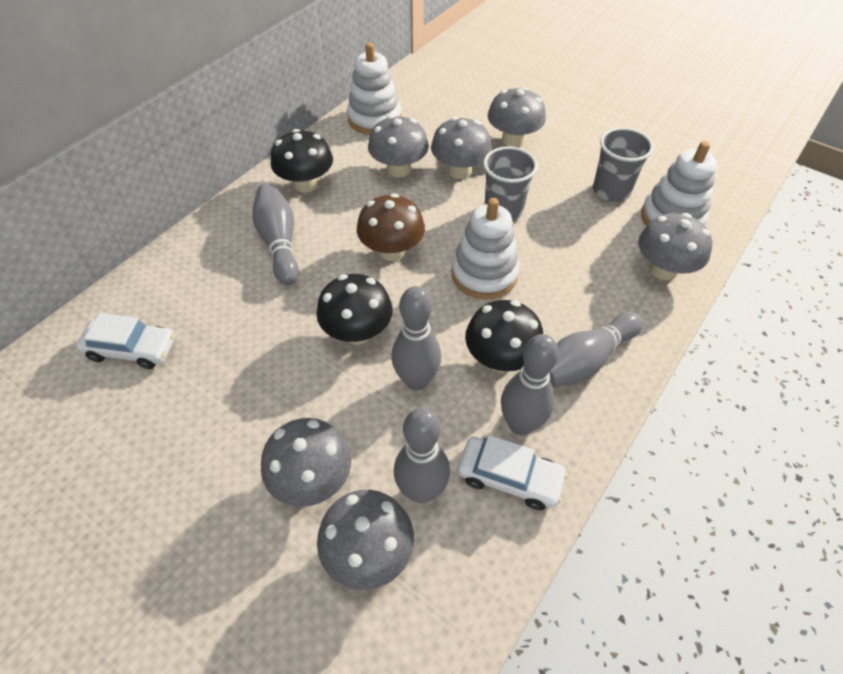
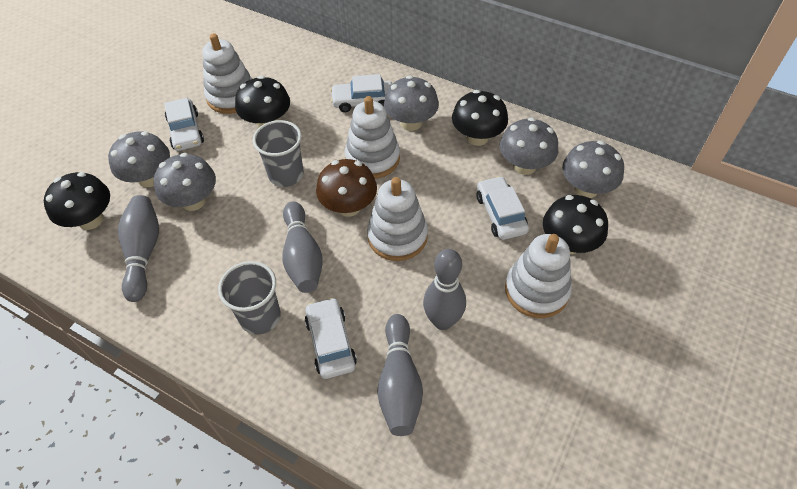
black mushroom: 3 -> 4
grey bowling pin: 5 -> 4
grey mushroom: 6 -> 5
white car: 2 -> 4
white stacking toy: 3 -> 4

